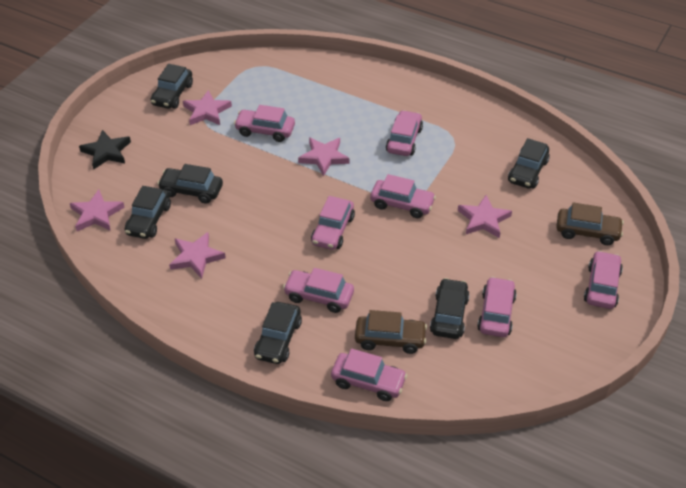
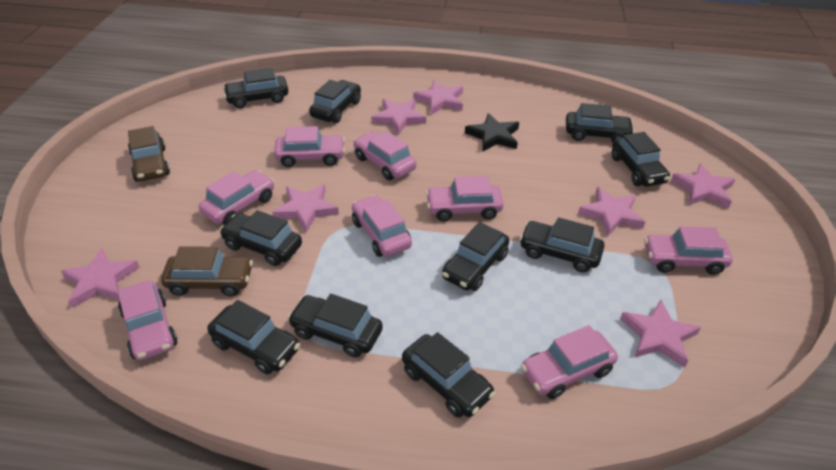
black car: 6 -> 10
pink star: 5 -> 7

